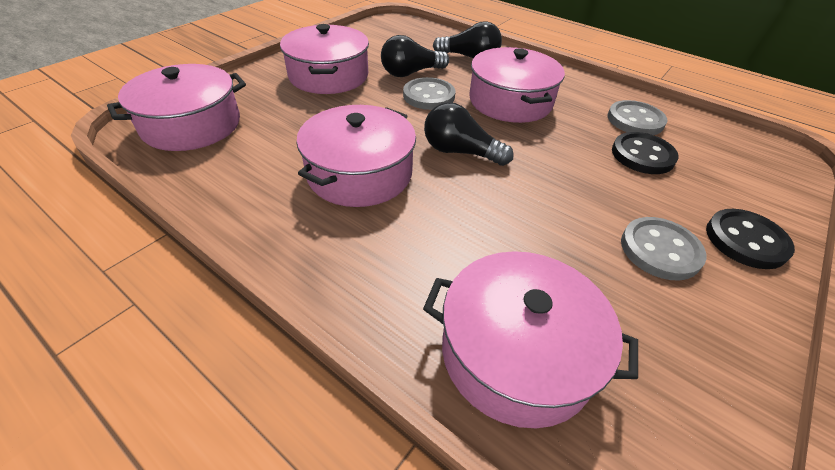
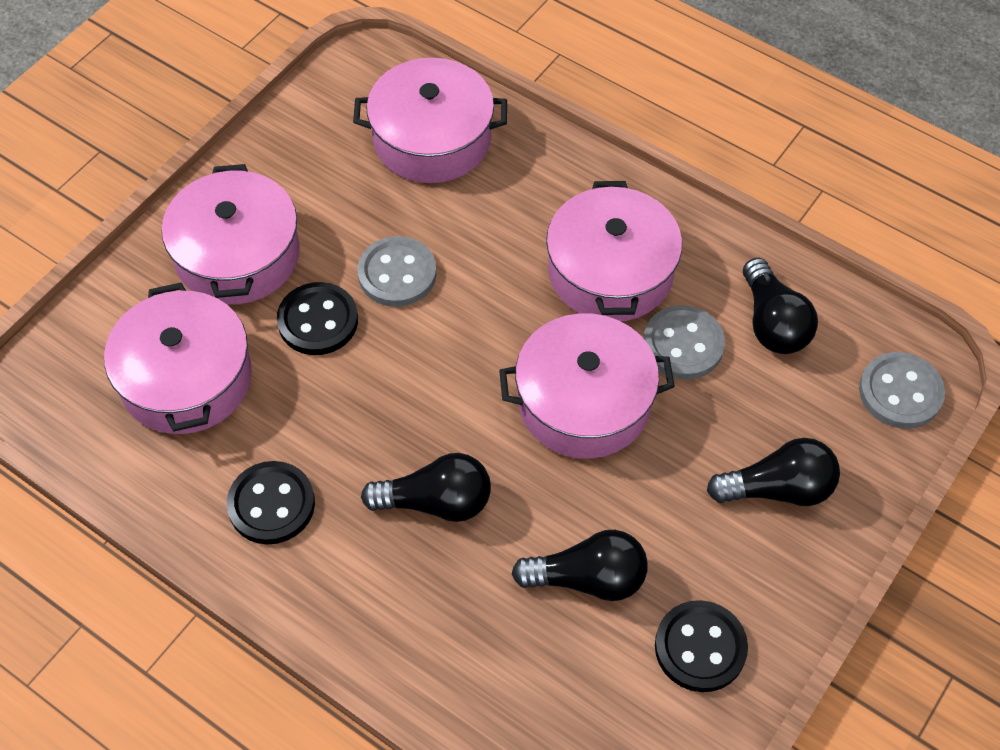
black button: 2 -> 3
black light bulb: 3 -> 4

